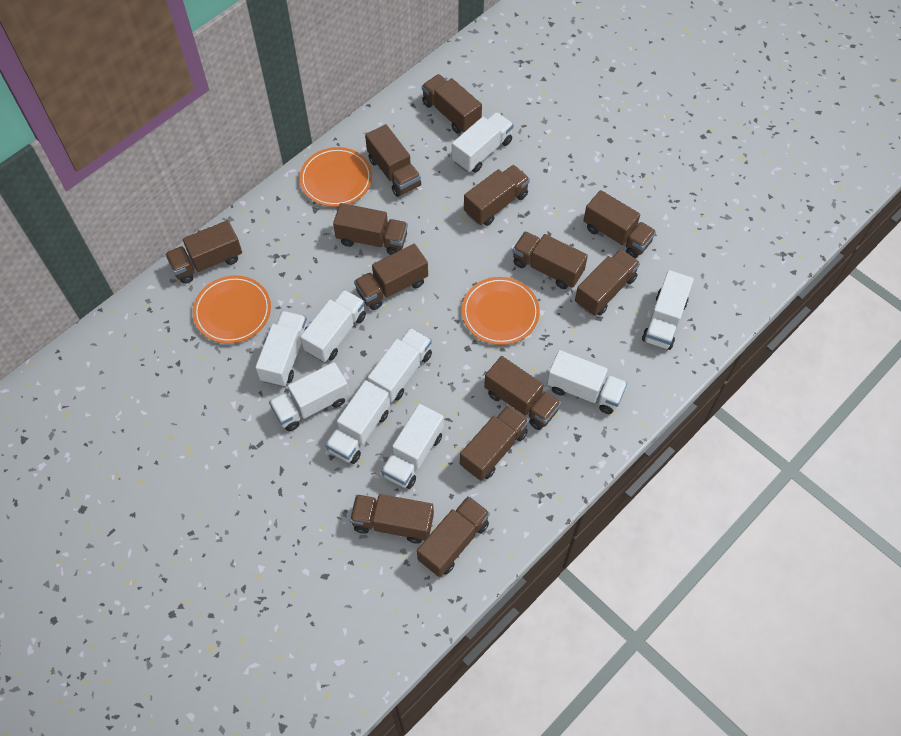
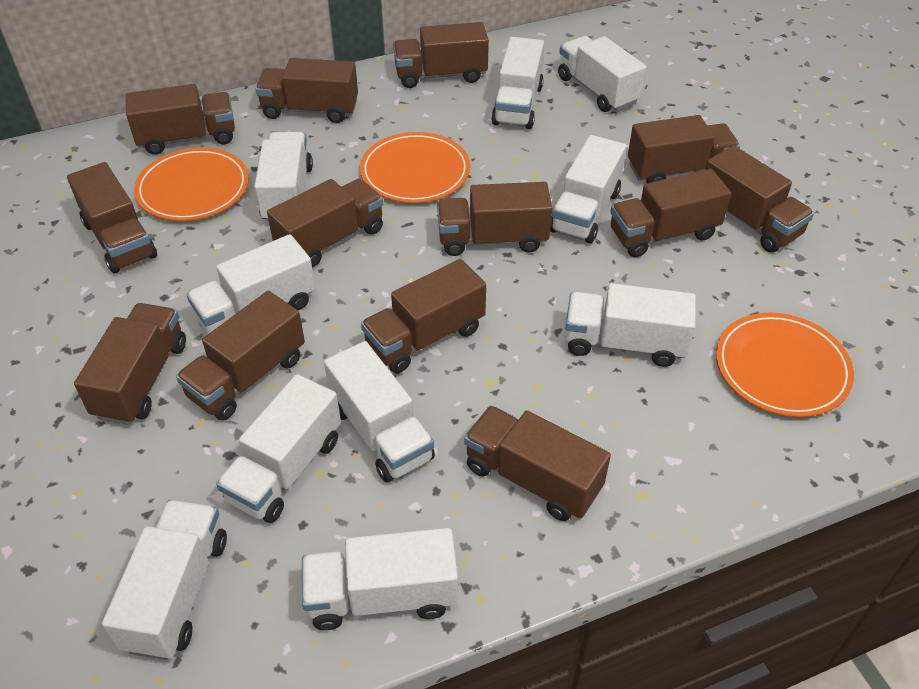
white truck: 9 -> 10

